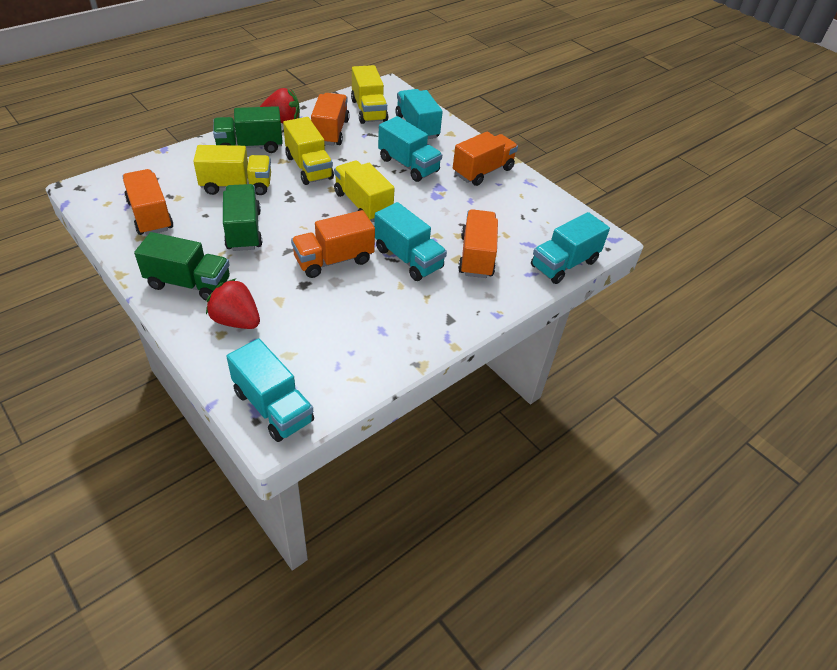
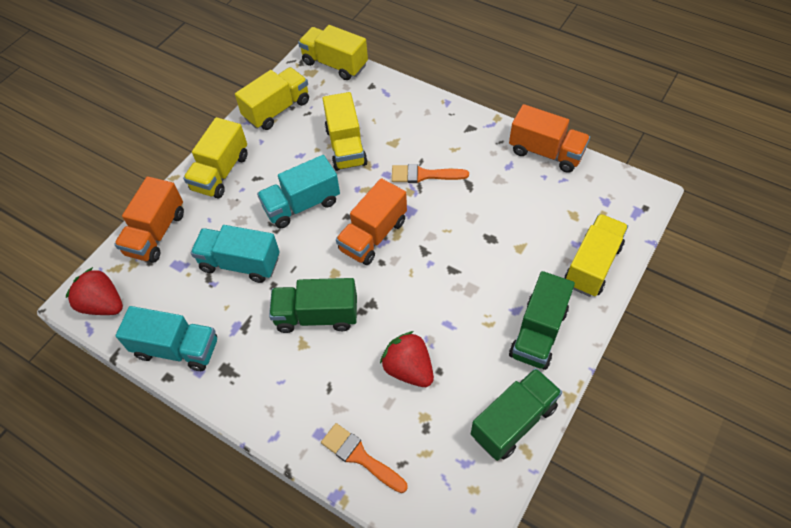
orange brush: 0 -> 2
orange truck: 5 -> 3
turquoise truck: 5 -> 3
yellow truck: 4 -> 5

